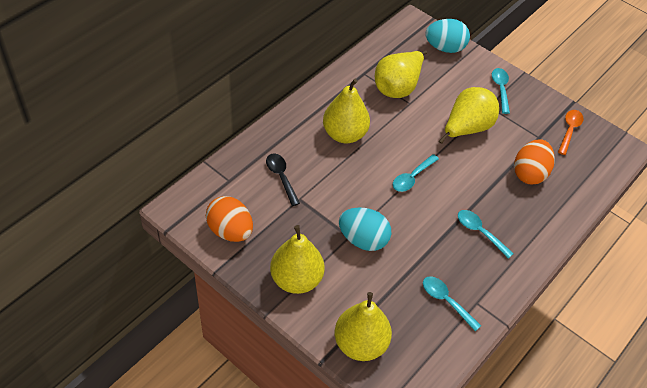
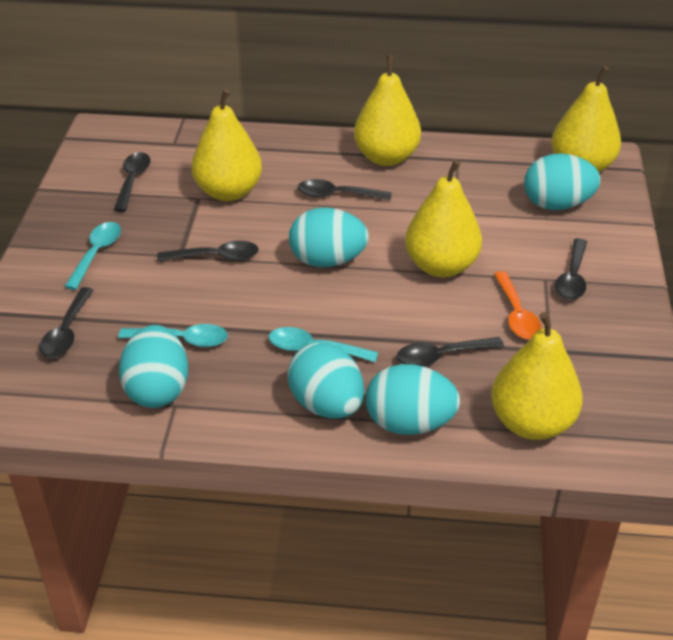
black spoon: 1 -> 6
orange egg: 2 -> 0
turquoise egg: 2 -> 5
turquoise spoon: 4 -> 3

